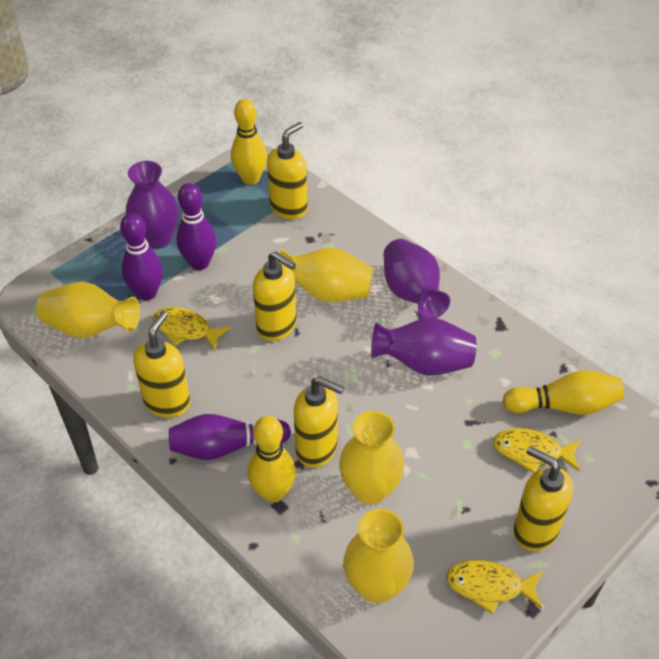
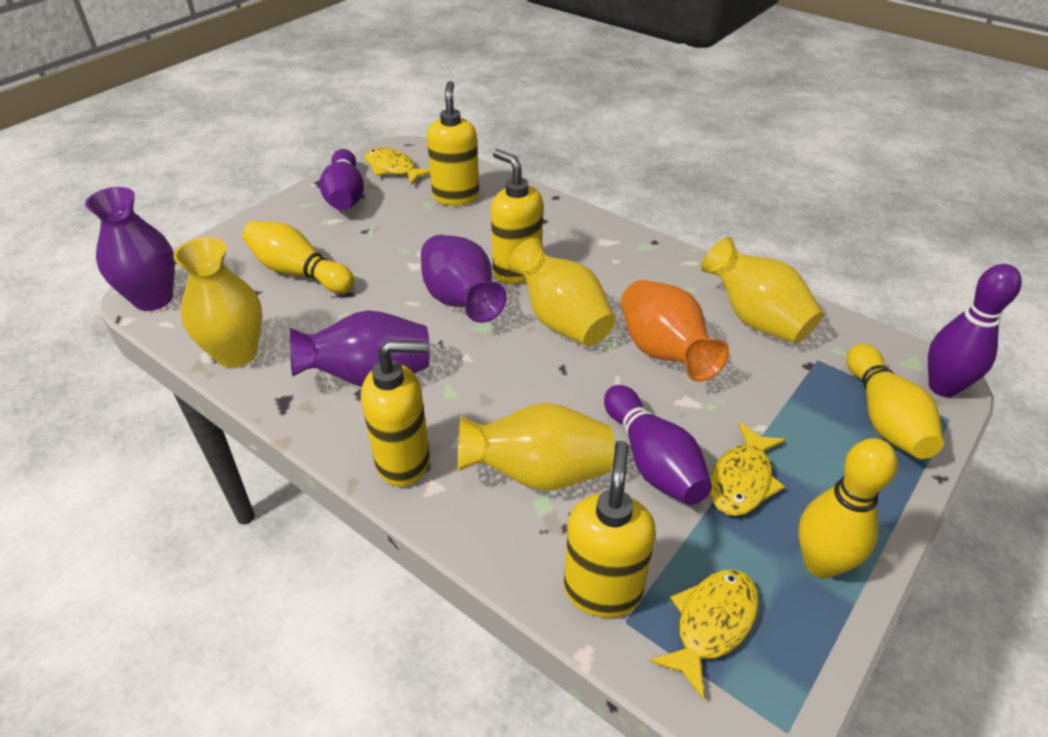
orange vase: 0 -> 1
yellow soap dispenser: 5 -> 4

